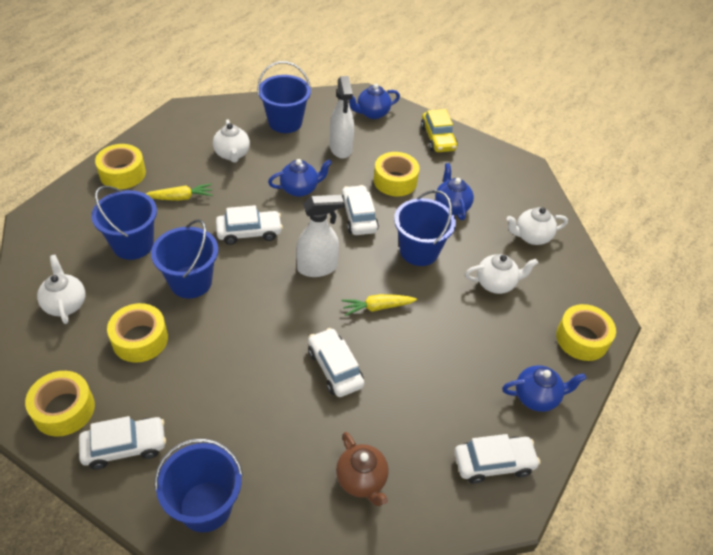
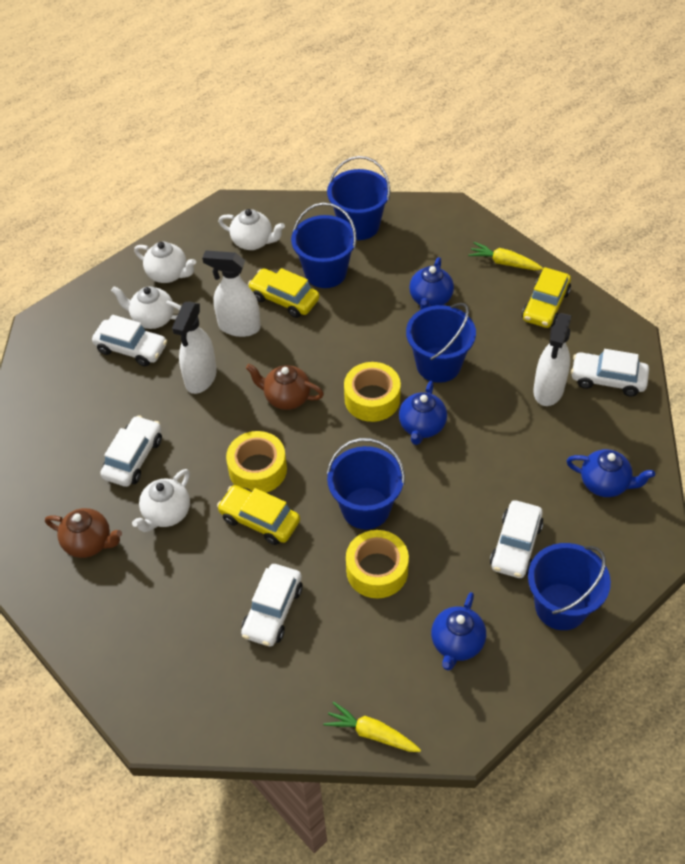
brown teapot: 1 -> 2
white spray bottle: 2 -> 3
yellow car: 1 -> 3
yellow tape: 5 -> 3

